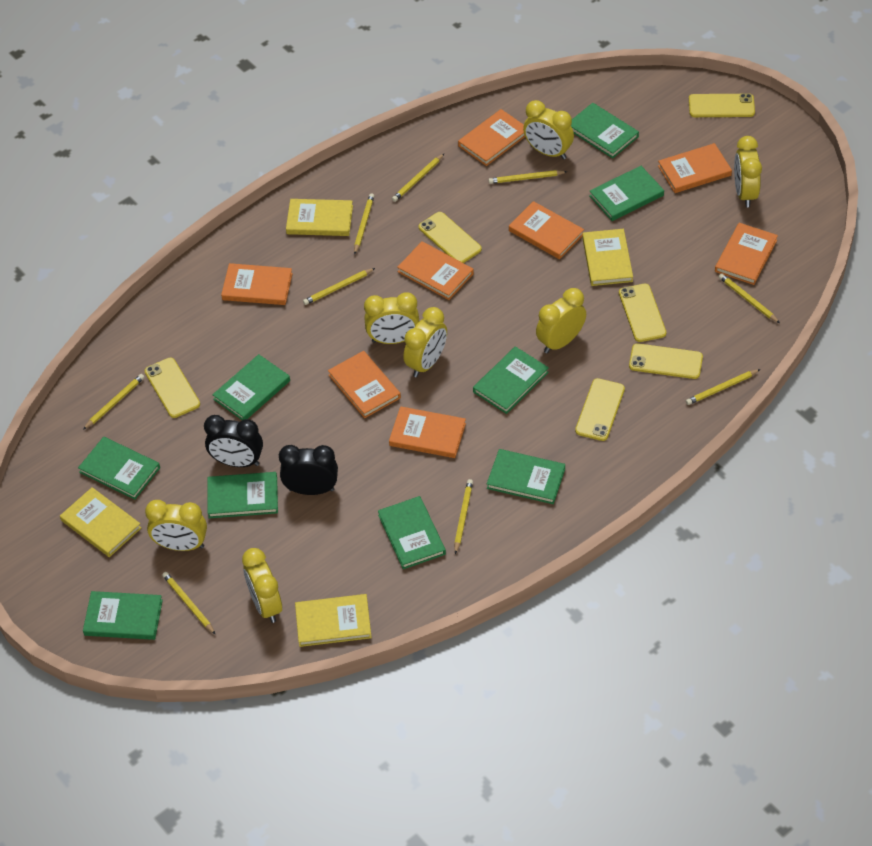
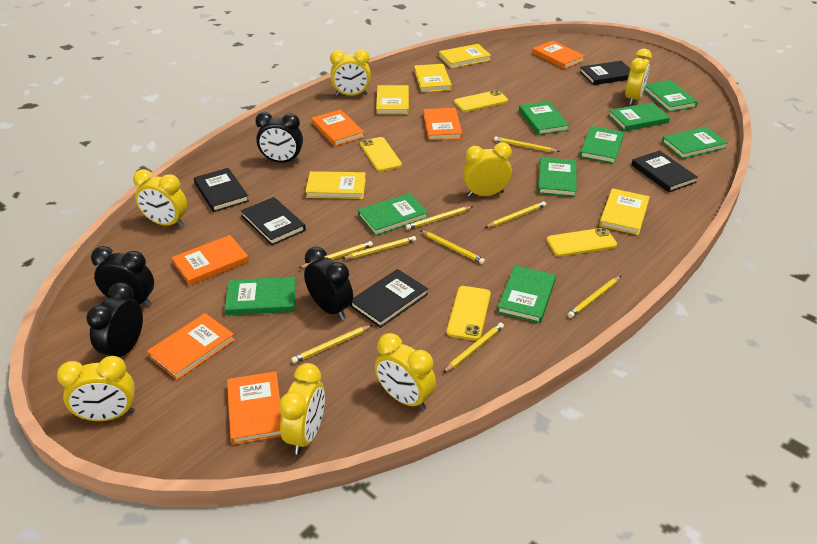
black book: 0 -> 5
black clock: 2 -> 4
orange book: 8 -> 6
yellow book: 4 -> 5
yellow phone: 6 -> 4

